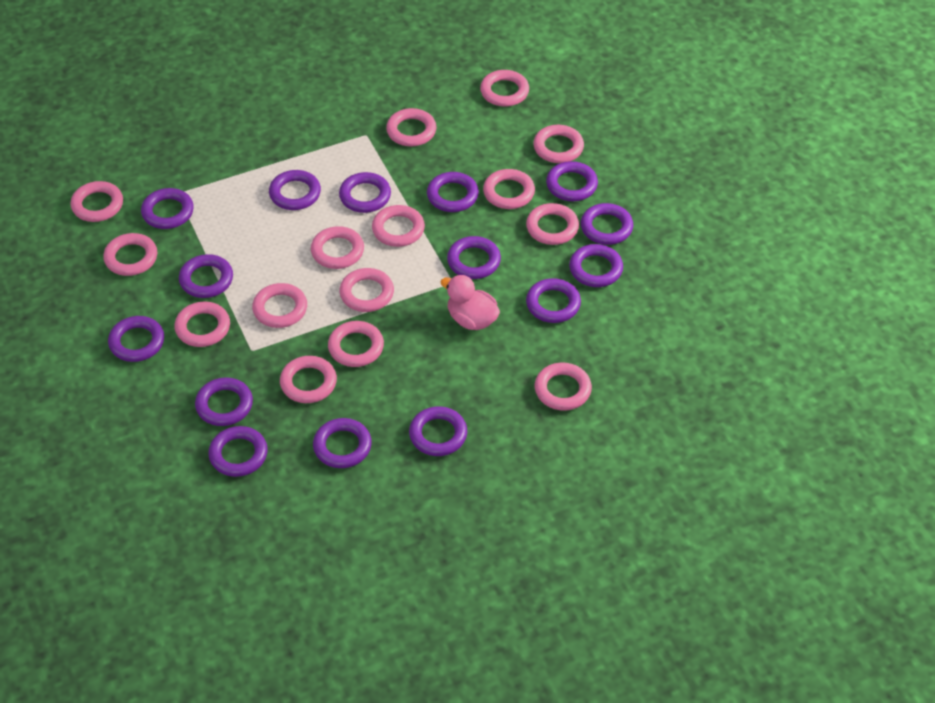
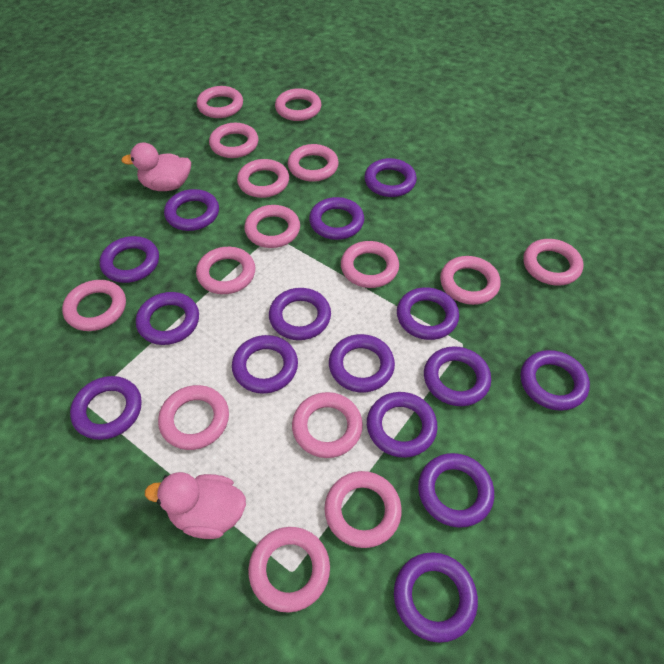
pink duck: 1 -> 2

